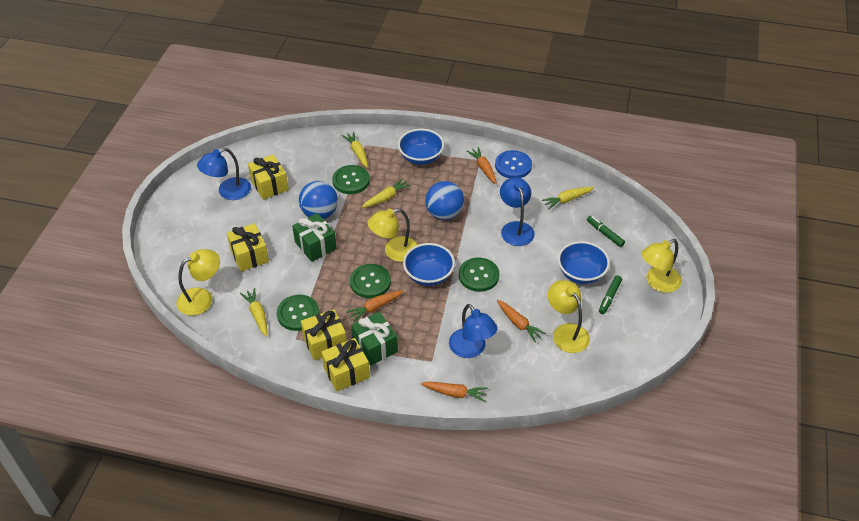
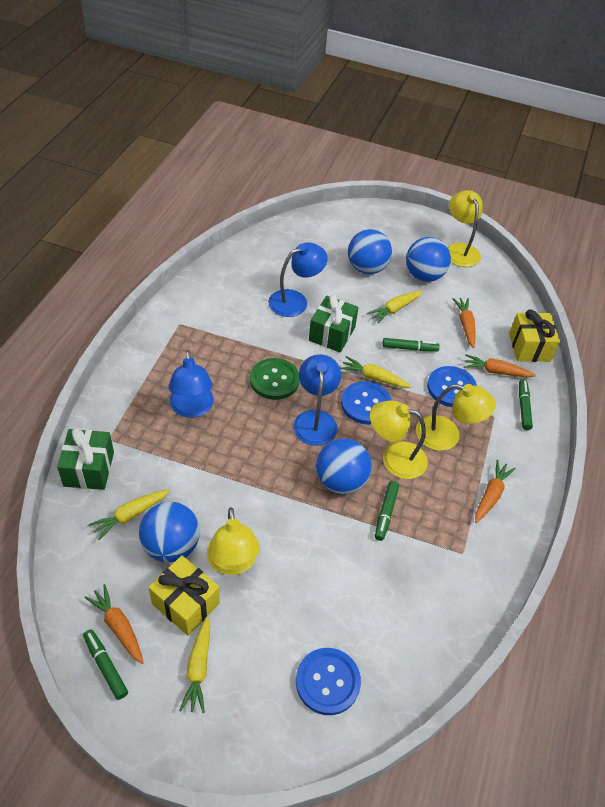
blue ball: 2 -> 4
blue bowl: 3 -> 0
blue button: 1 -> 3
green button: 4 -> 1
green marker: 2 -> 4
yellow gift: 4 -> 2

